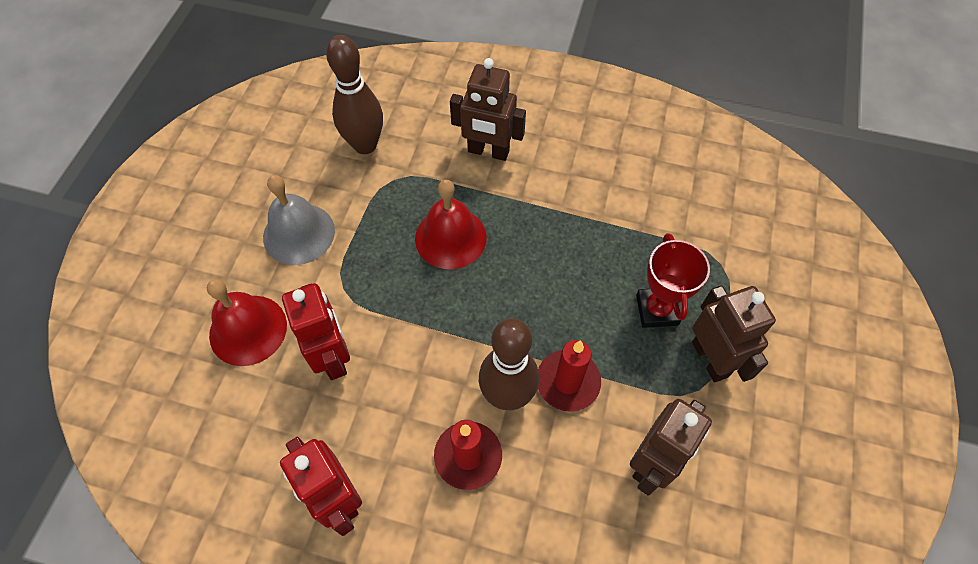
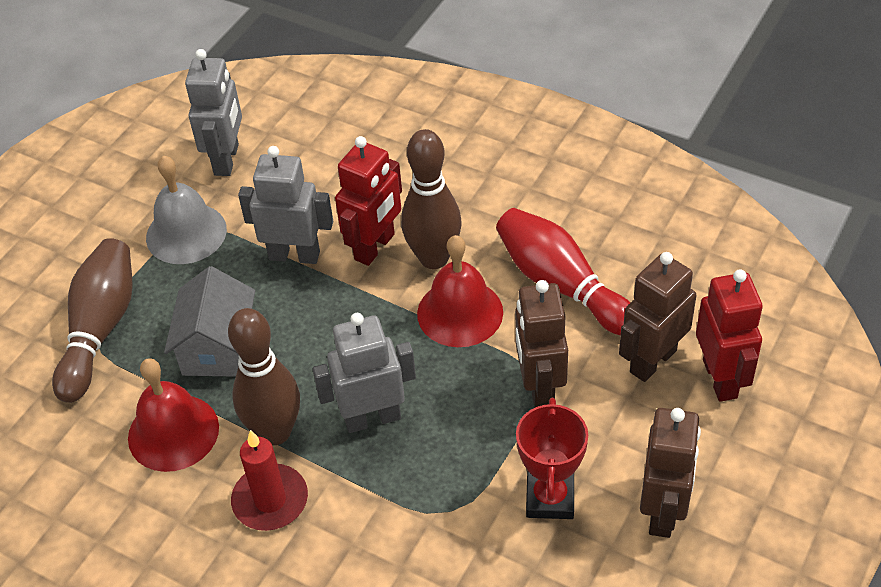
brown bowling pin: 2 -> 3
grey house: 0 -> 1
grey robot: 0 -> 3
red bowling pin: 0 -> 1
red candle: 2 -> 1

